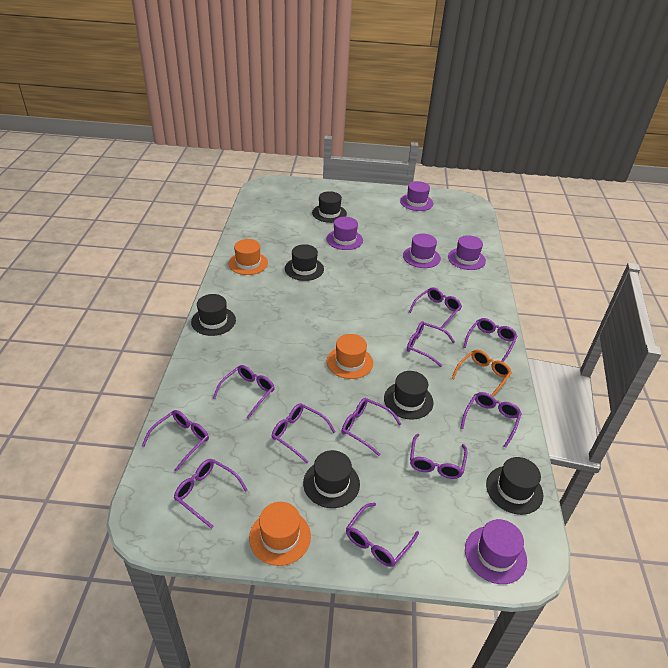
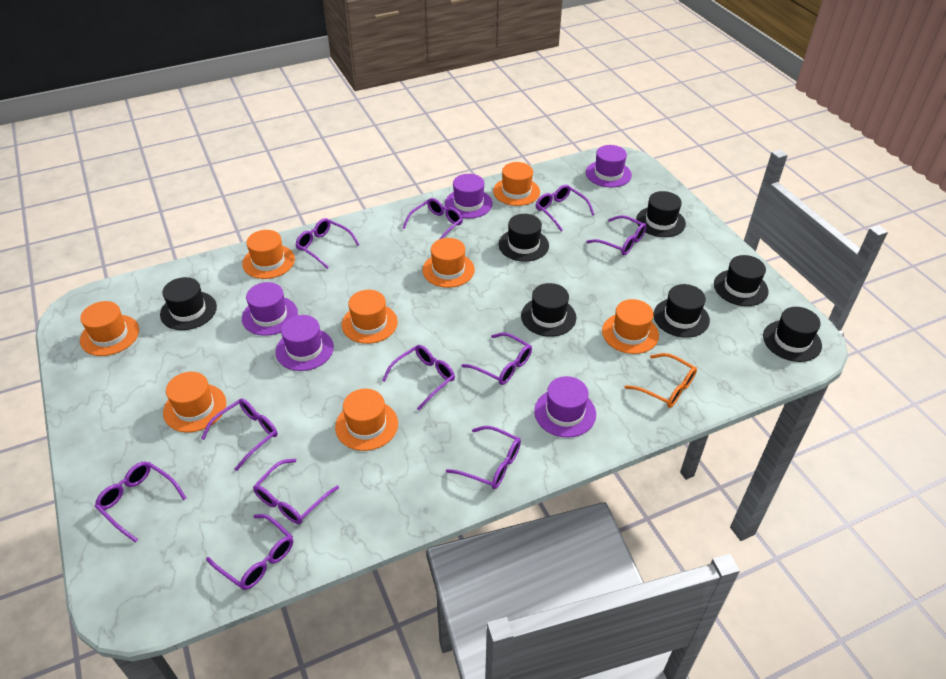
black hat: 6 -> 7
orange hat: 3 -> 8

